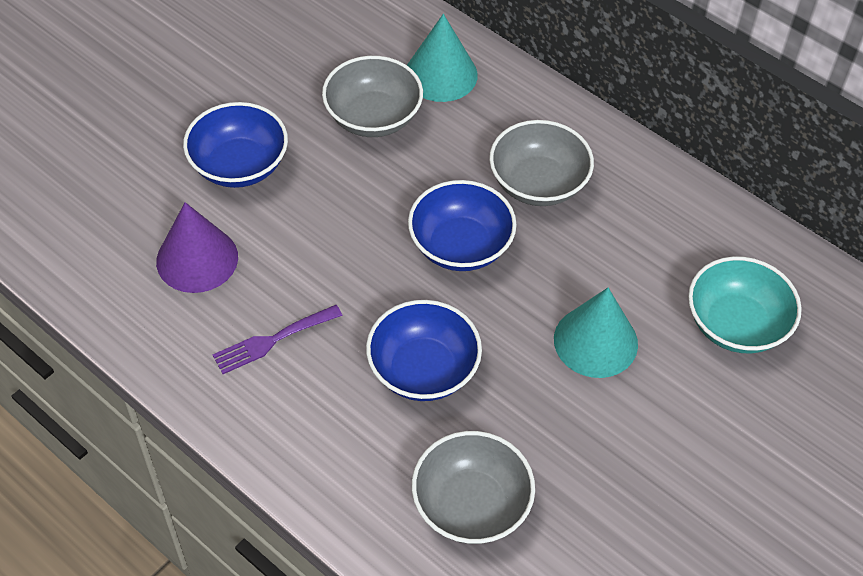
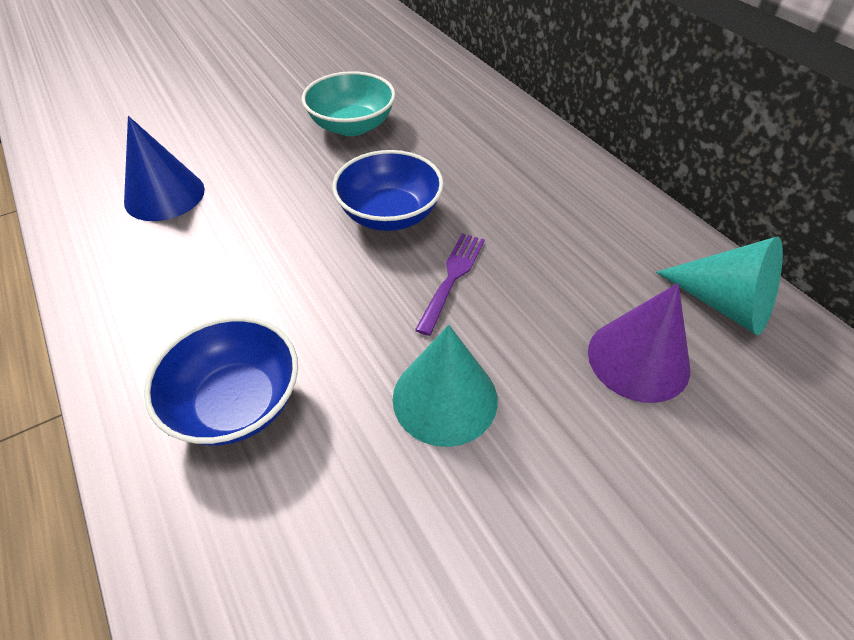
blue bowl: 3 -> 2
blue cone: 0 -> 1
grey bowl: 3 -> 0

